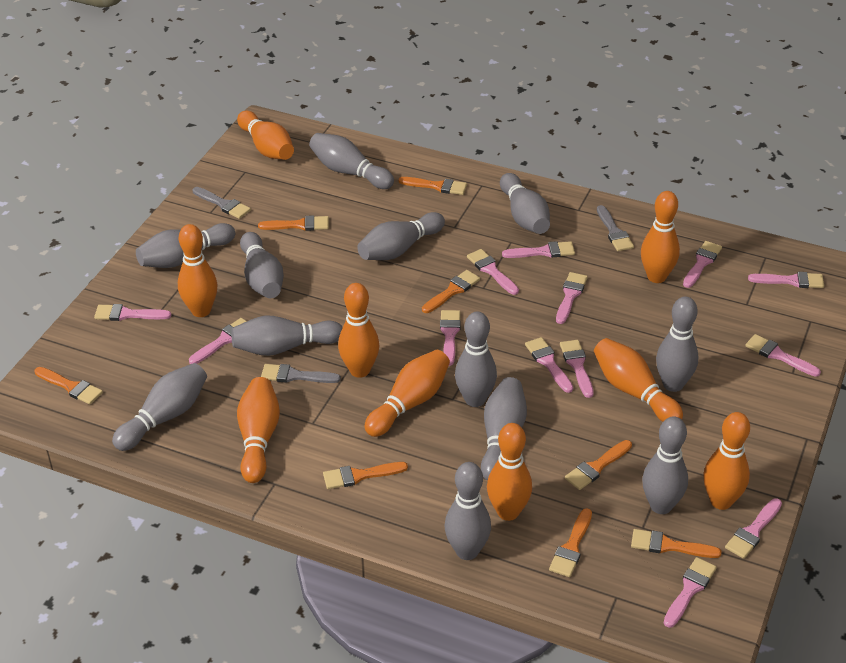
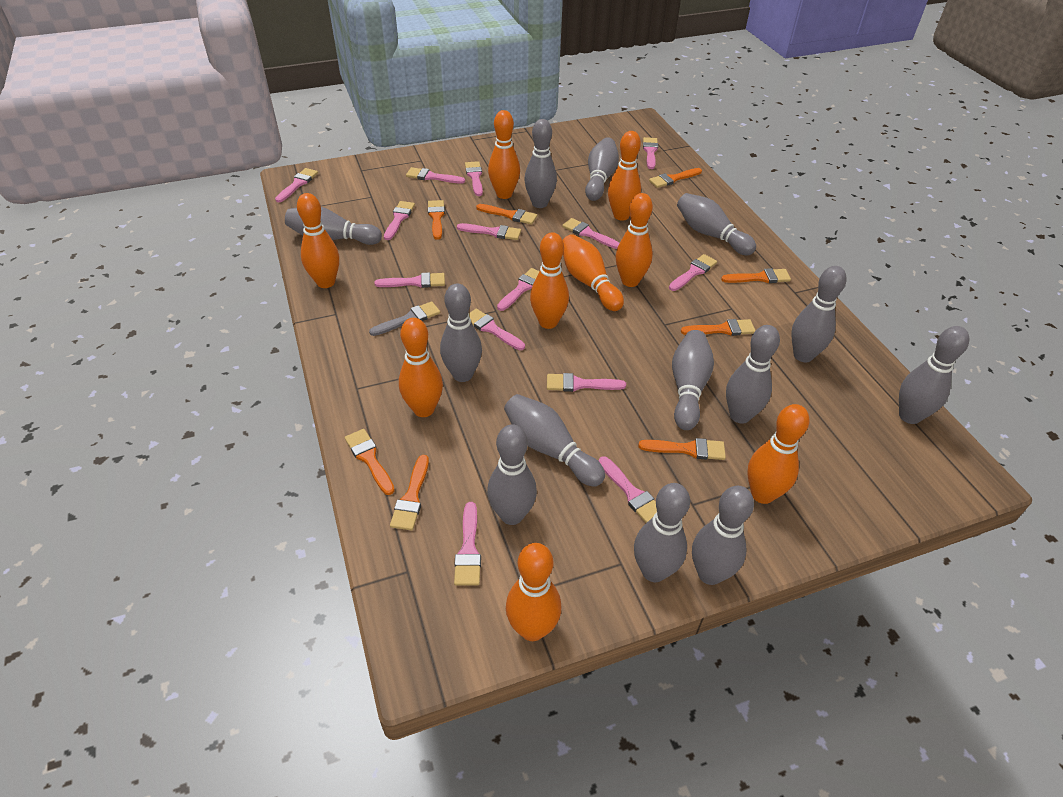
grey bowling pin: 12 -> 13
grey brush: 3 -> 1
pink brush: 13 -> 14

